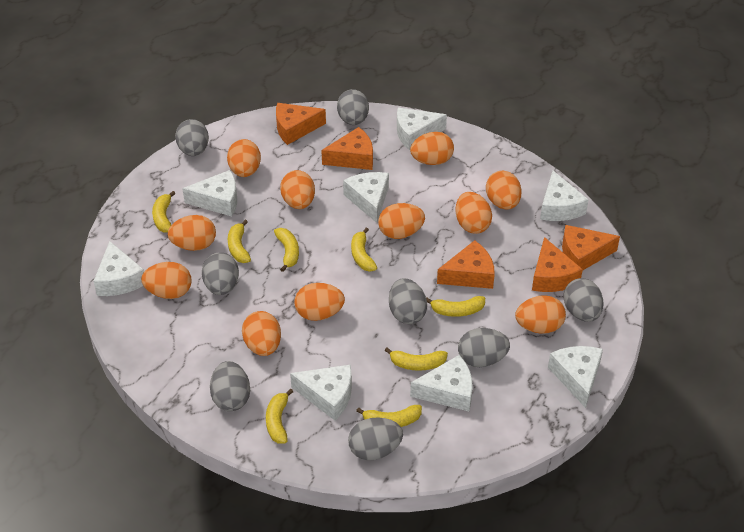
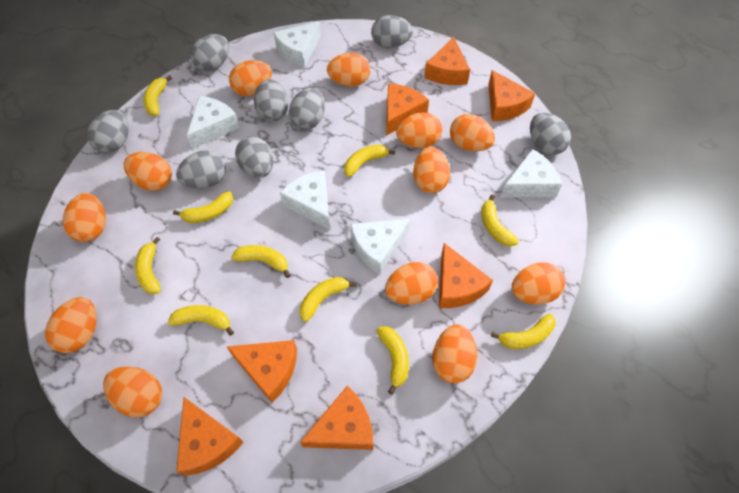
orange cheese: 5 -> 7
orange egg: 11 -> 12
white cheese: 8 -> 5
yellow banana: 8 -> 10

